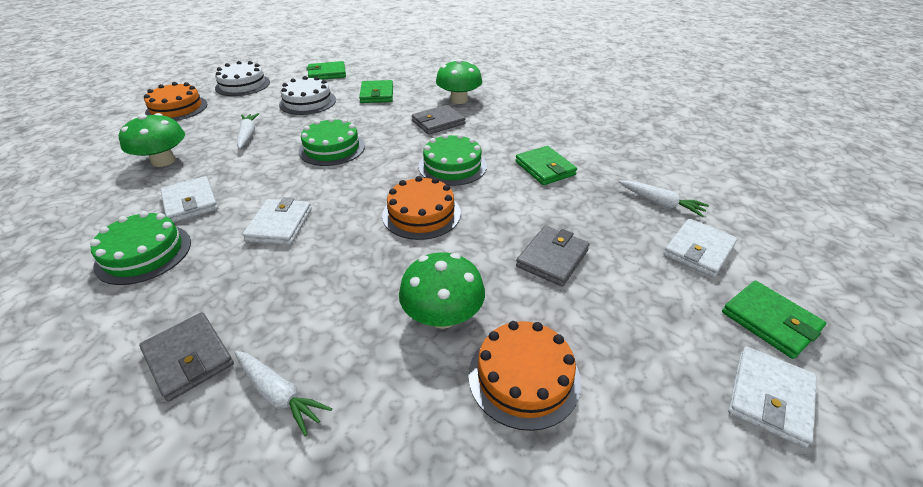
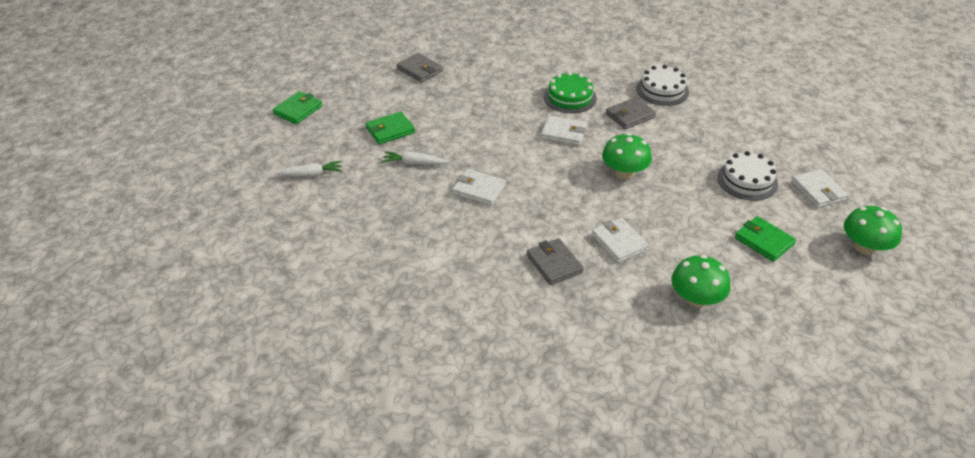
green cake: 3 -> 1
green wallet: 4 -> 3
orange cake: 3 -> 0
white carrot: 3 -> 2

